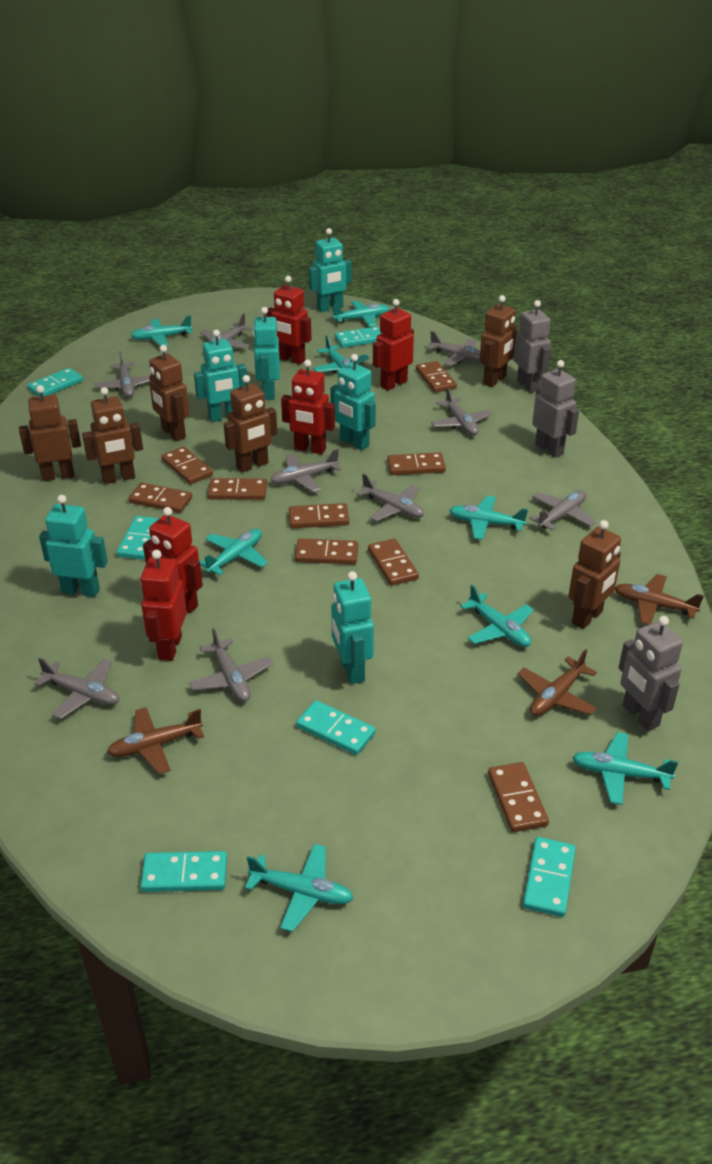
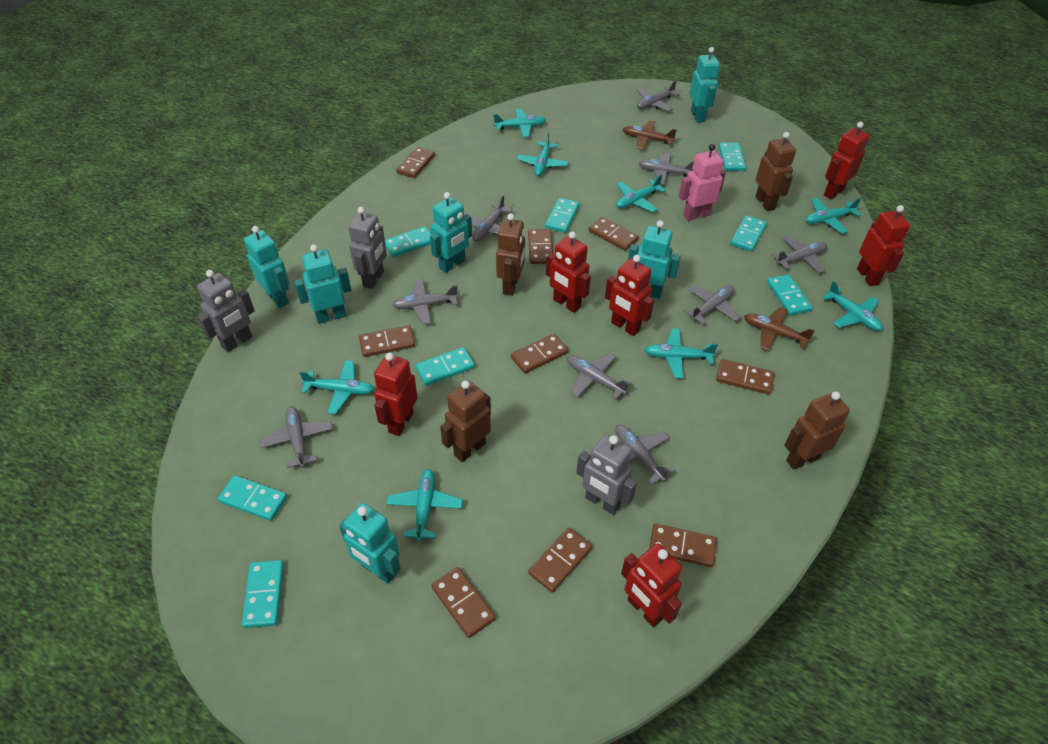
brown plane: 3 -> 2
brown robot: 6 -> 4
pink robot: 0 -> 1
red robot: 5 -> 6
turquoise domino: 6 -> 8

